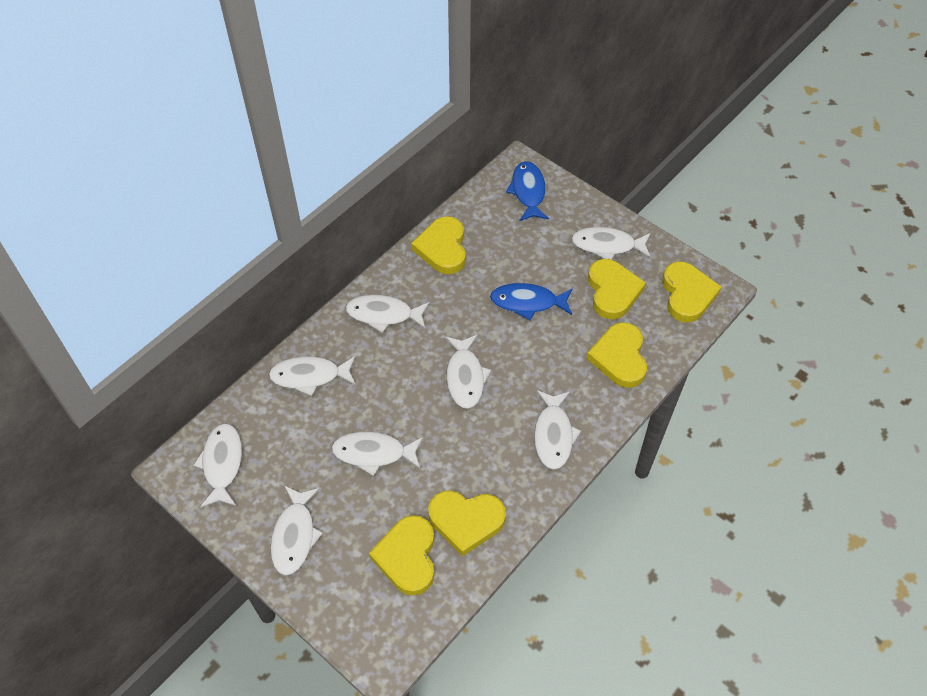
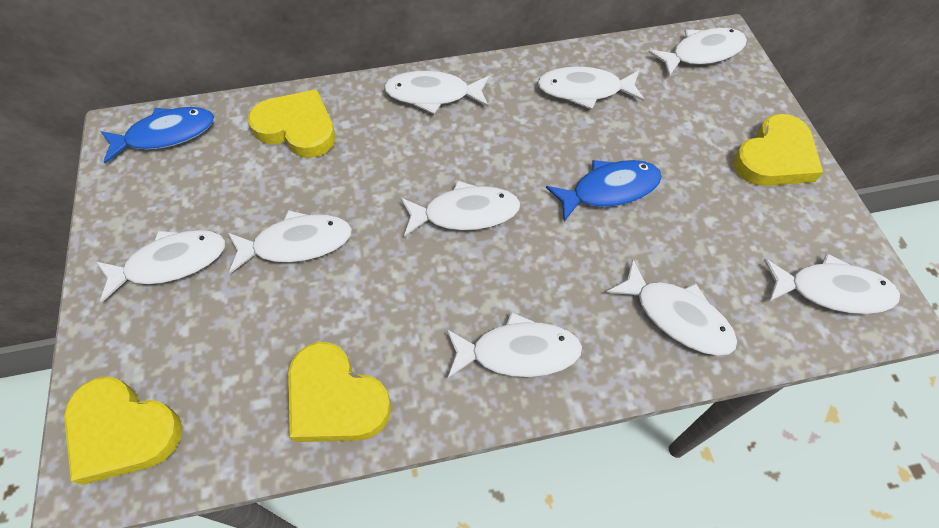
white fish: 8 -> 9
yellow heart: 6 -> 4

